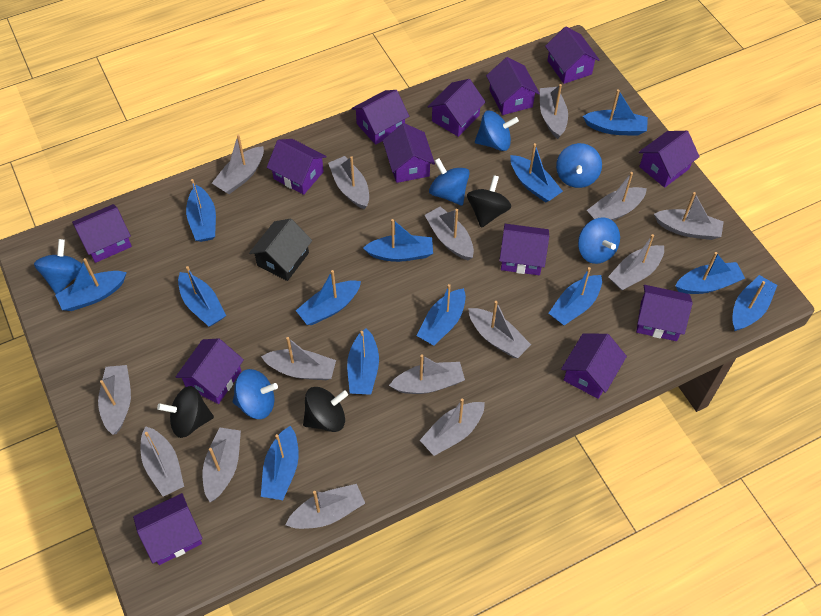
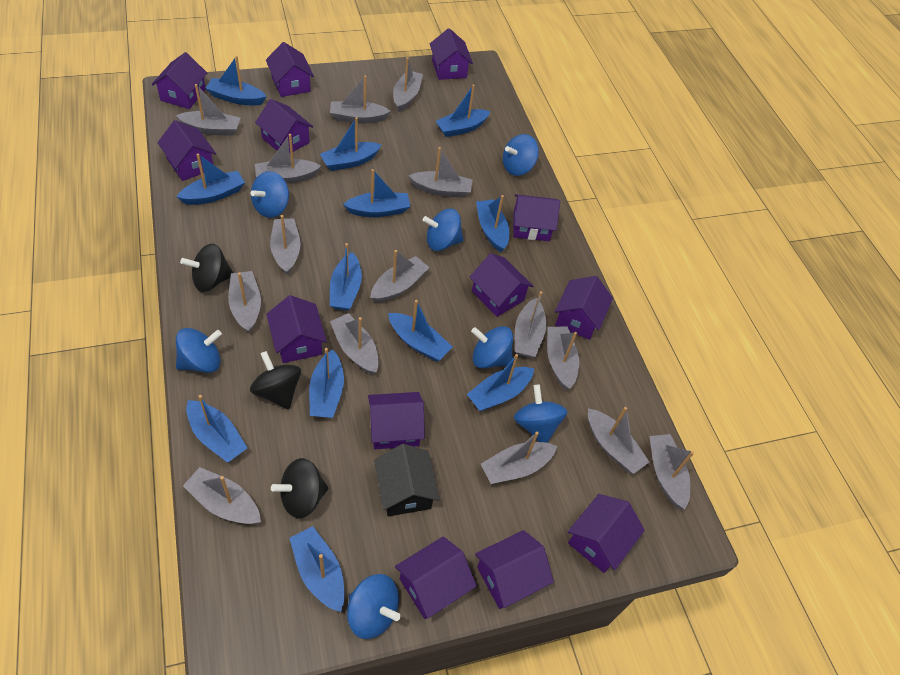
blue boat: 13 -> 12
blue spinning top: 6 -> 7

